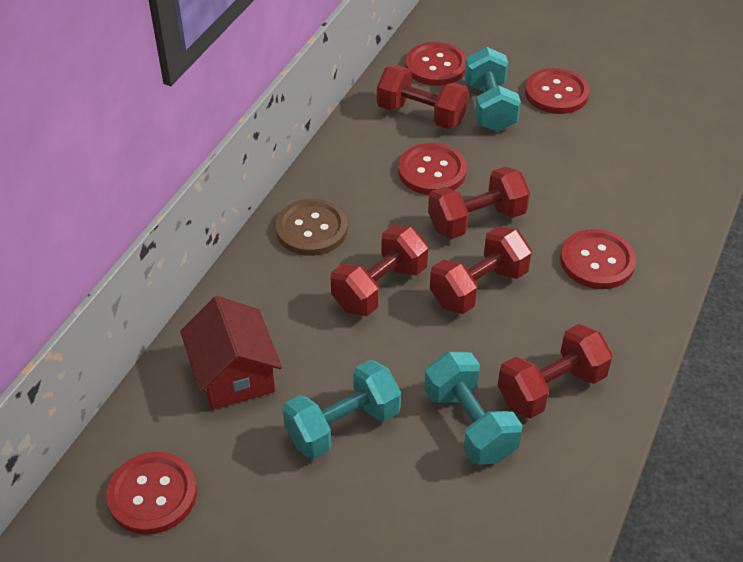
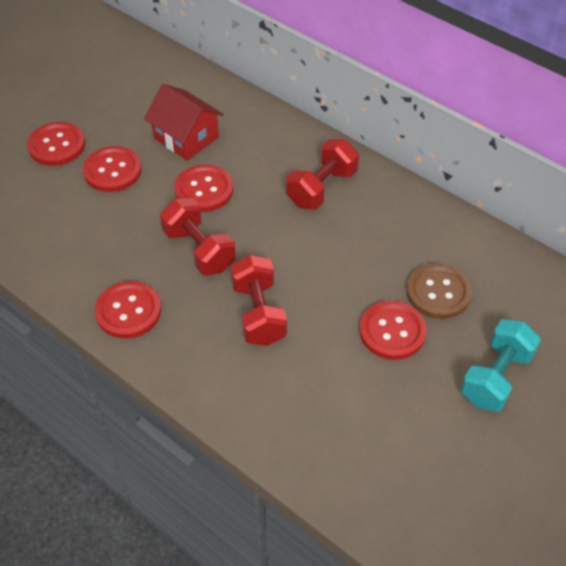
red dumbbell: 5 -> 3
turquoise dumbbell: 3 -> 1

